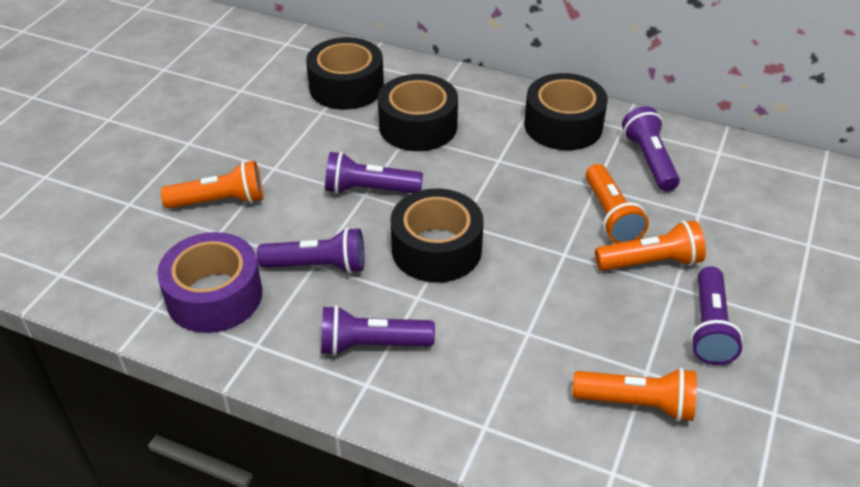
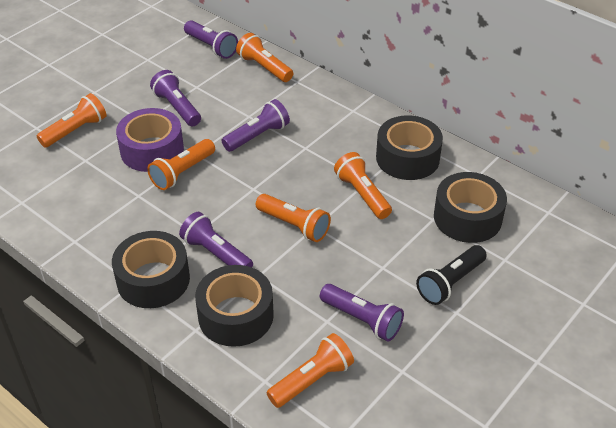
black flashlight: 0 -> 1
orange flashlight: 4 -> 6

